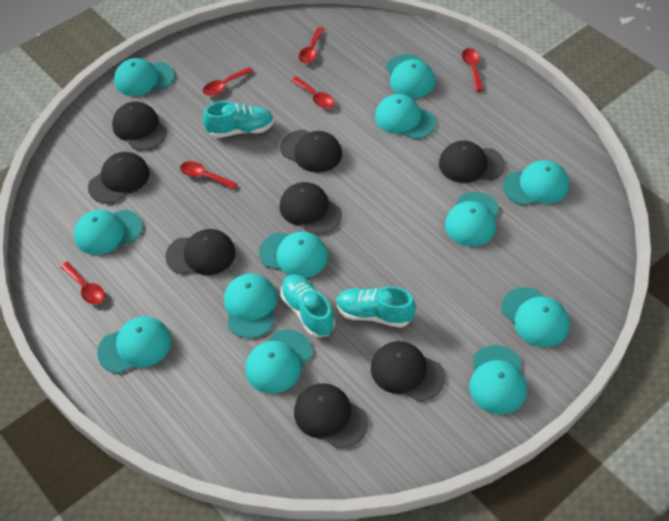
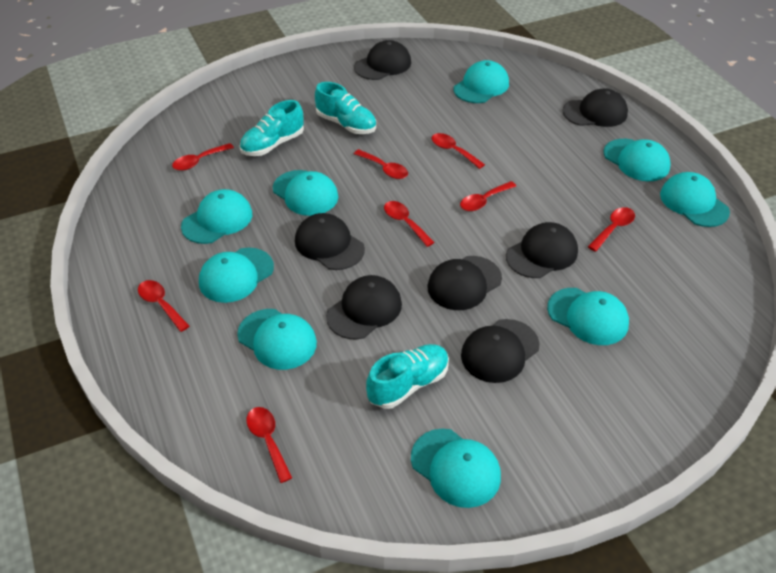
black cap: 8 -> 7
red spoon: 6 -> 8
turquoise cap: 12 -> 9

